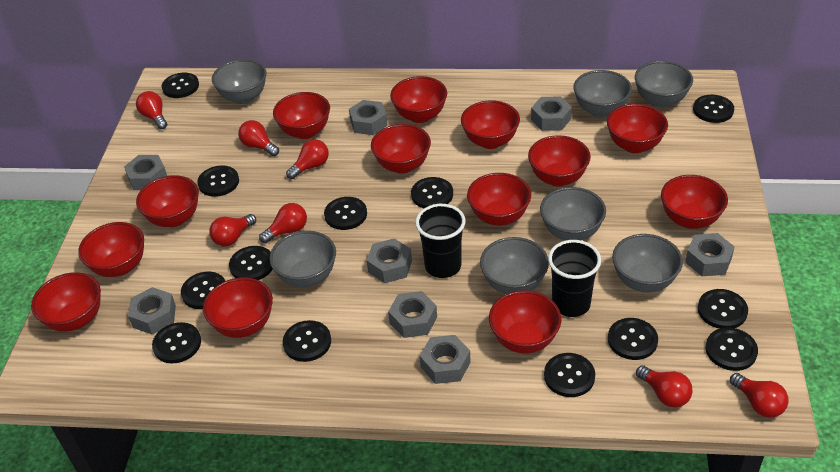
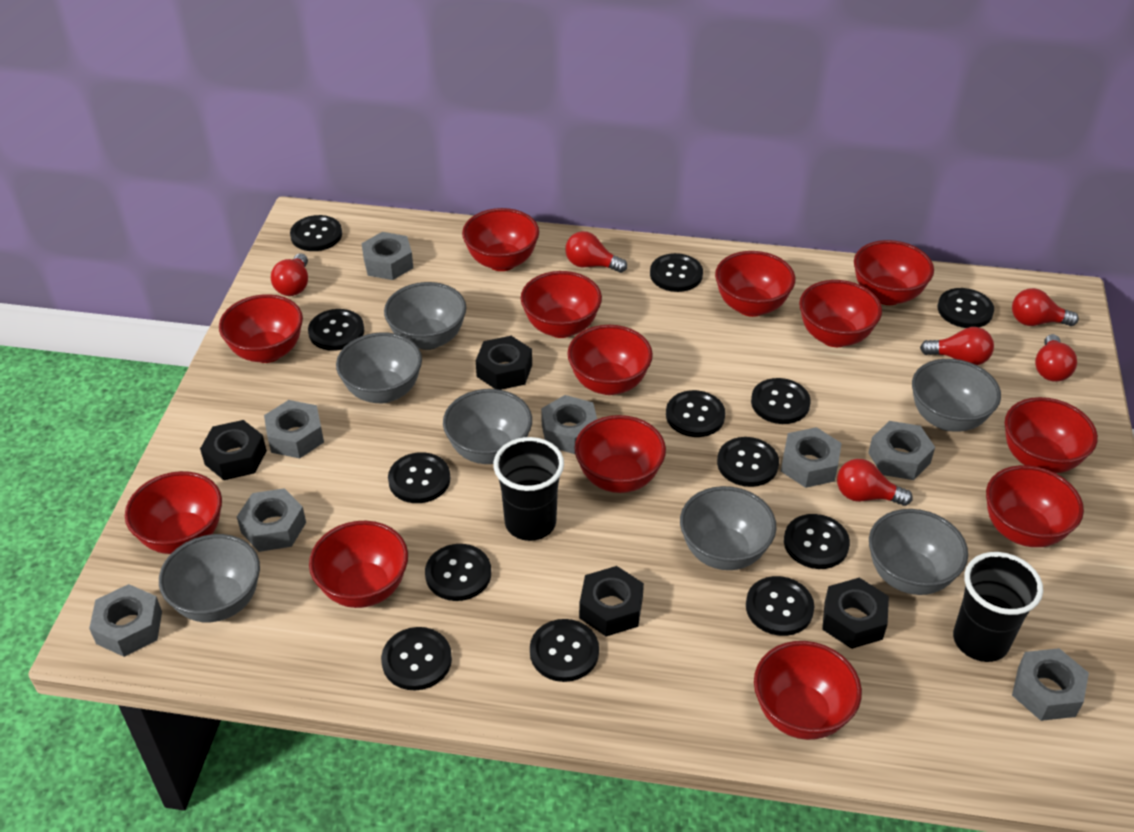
black nut: 0 -> 4
red light bulb: 7 -> 6

